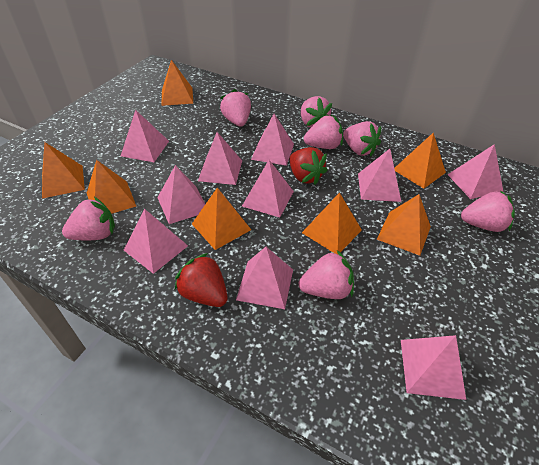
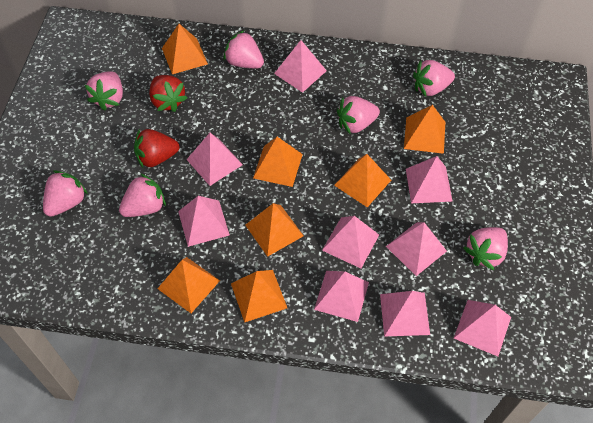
pink pyramid: 10 -> 9

